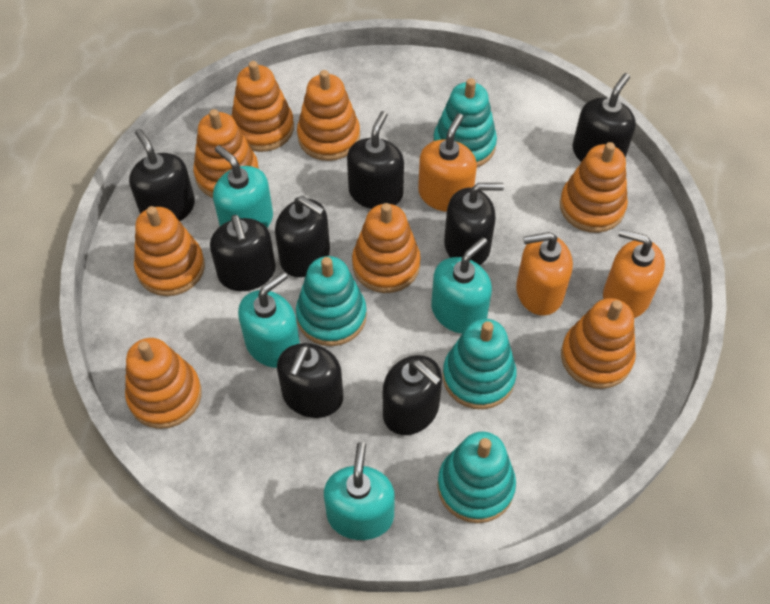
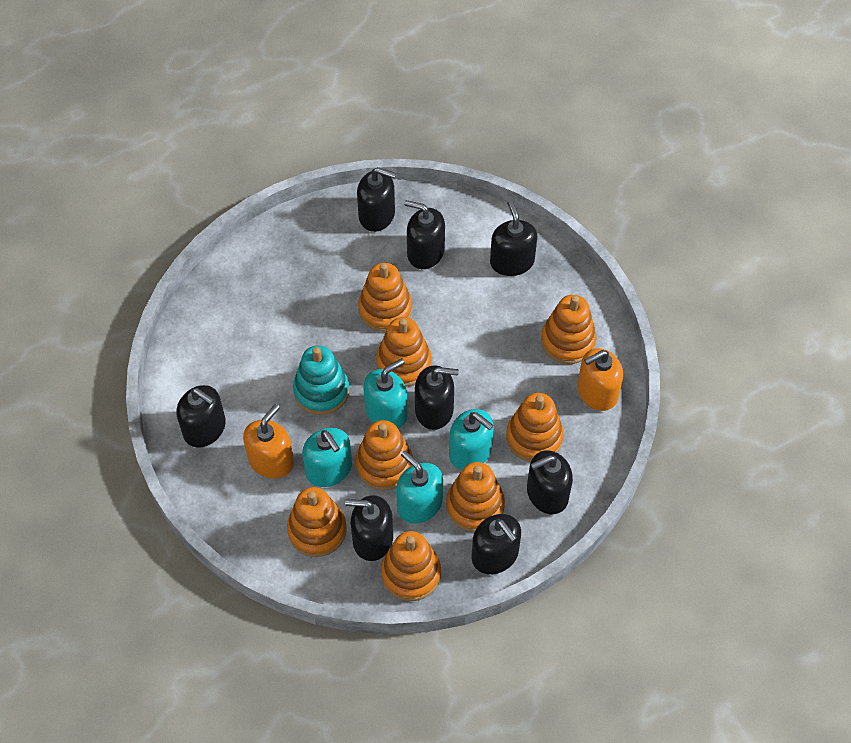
orange soap dispenser: 3 -> 2
turquoise stacking toy: 4 -> 1

